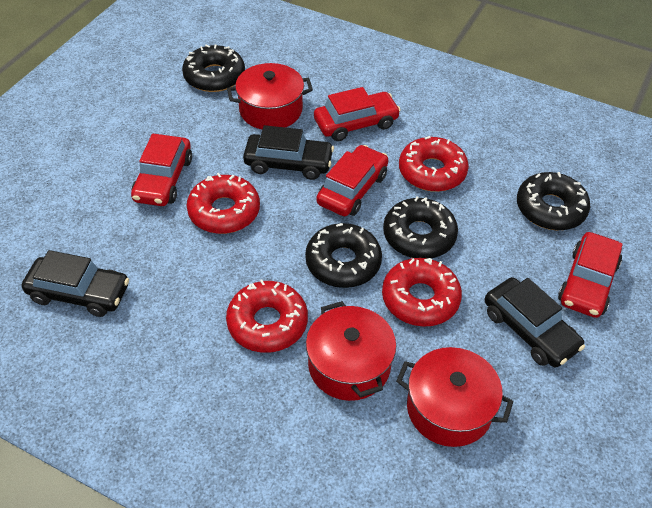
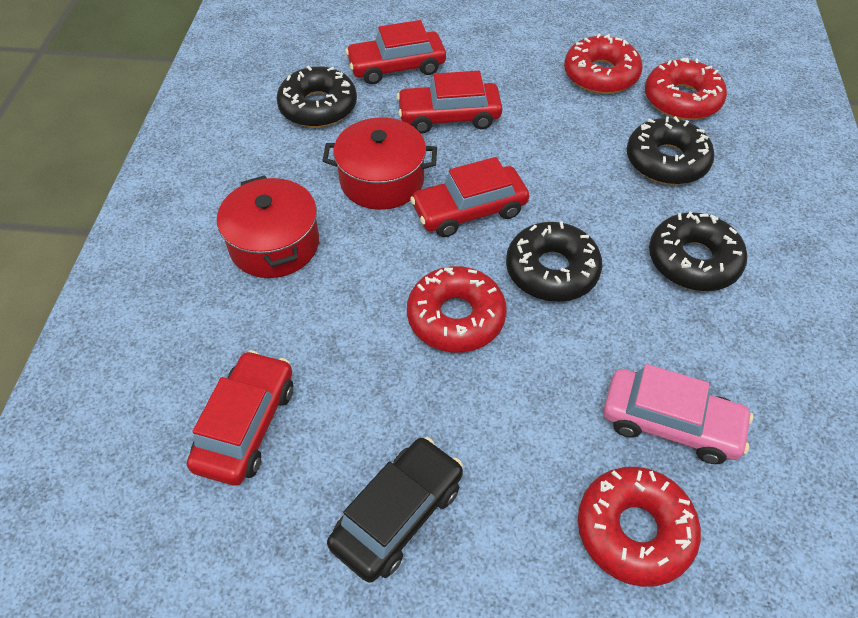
black car: 3 -> 1
pink car: 0 -> 1
red pot: 3 -> 2

